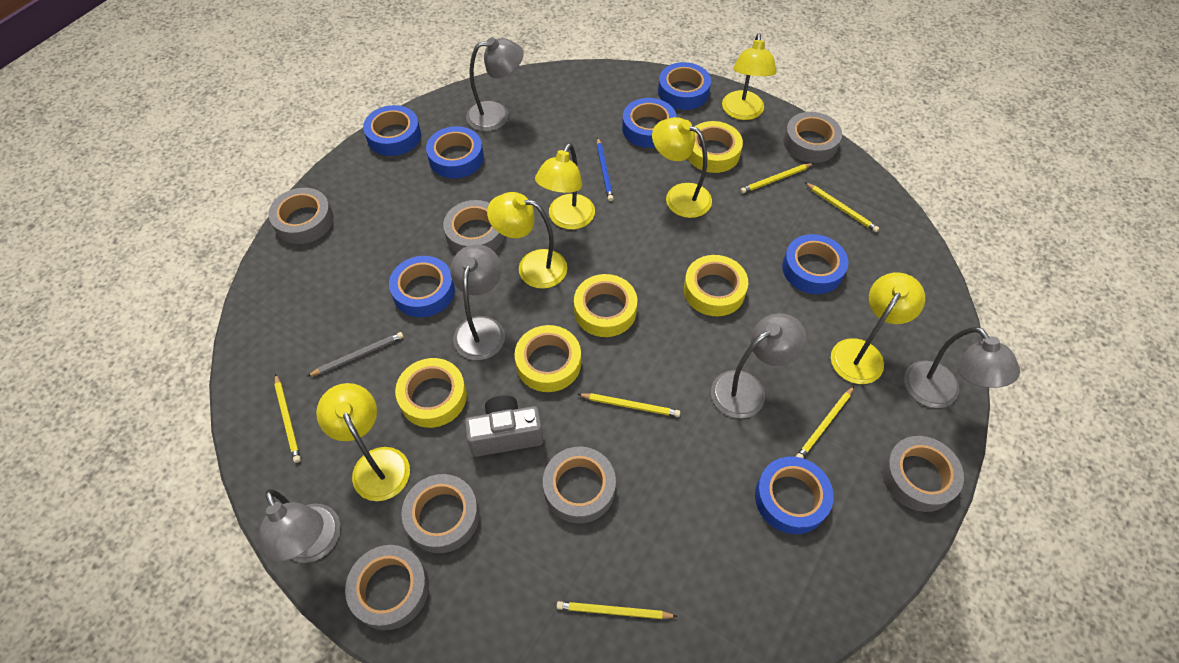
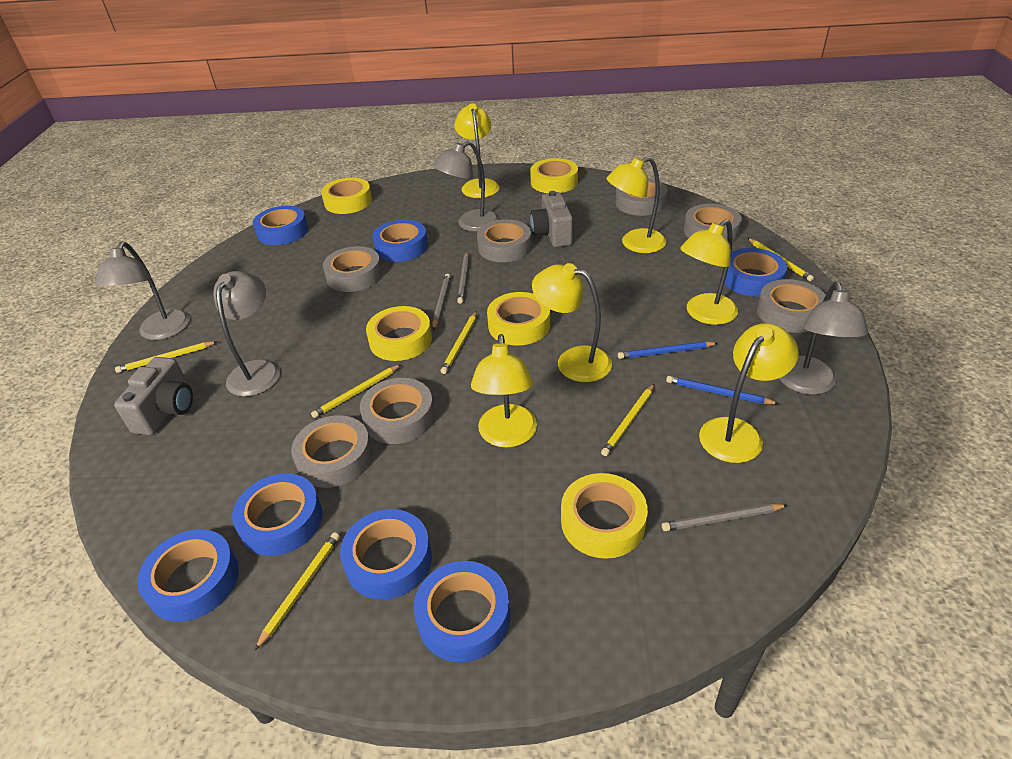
blue pencil: 1 -> 2
grey camera: 1 -> 2
grey lamp: 5 -> 4
grey pencil: 1 -> 3

